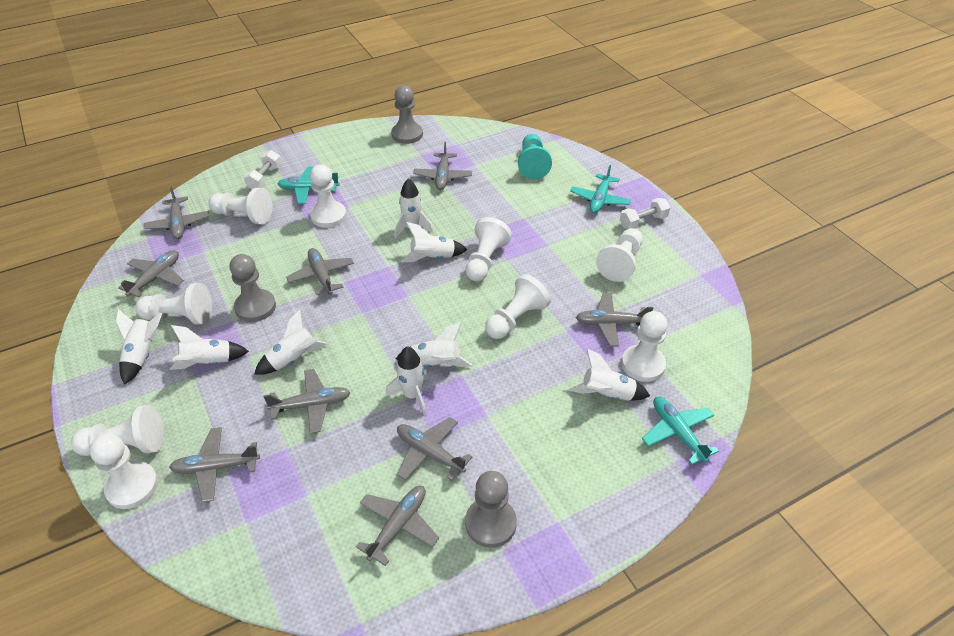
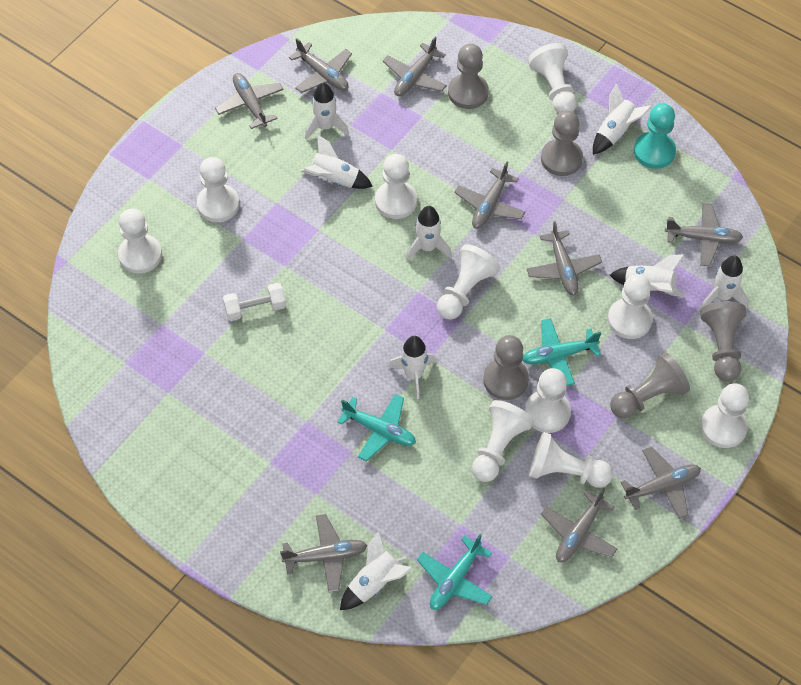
grey pawn: 3 -> 5
white dumbbell: 2 -> 1
white pawn: 9 -> 10

